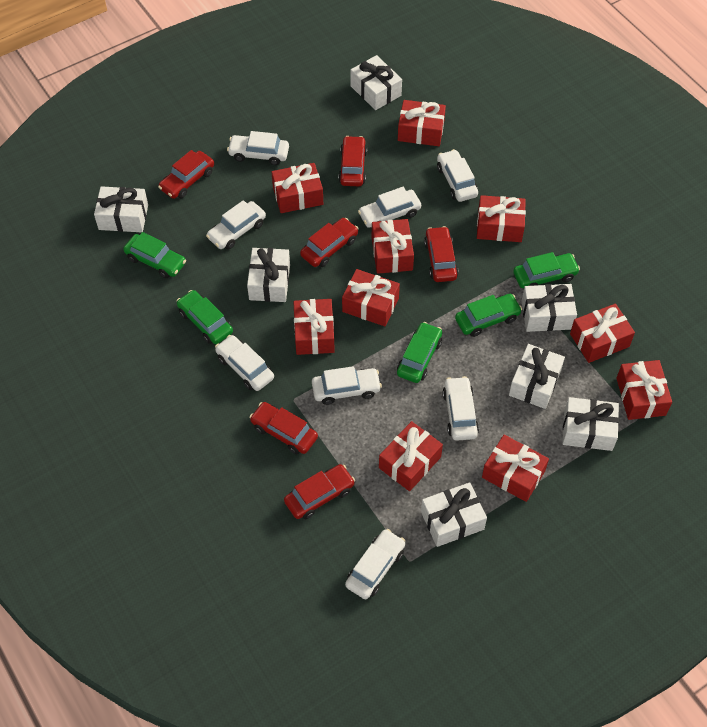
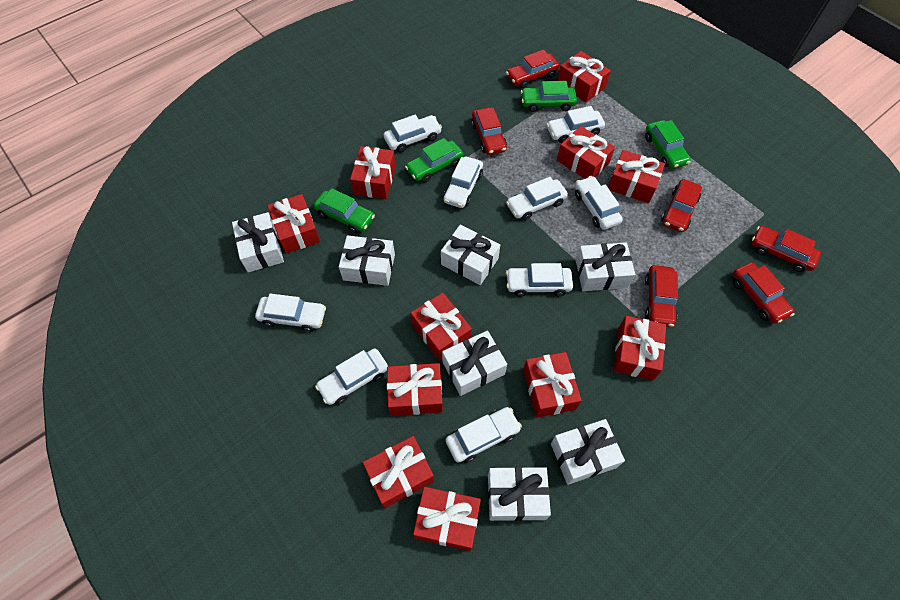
green car: 5 -> 4
red gift: 10 -> 11
white car: 8 -> 9

